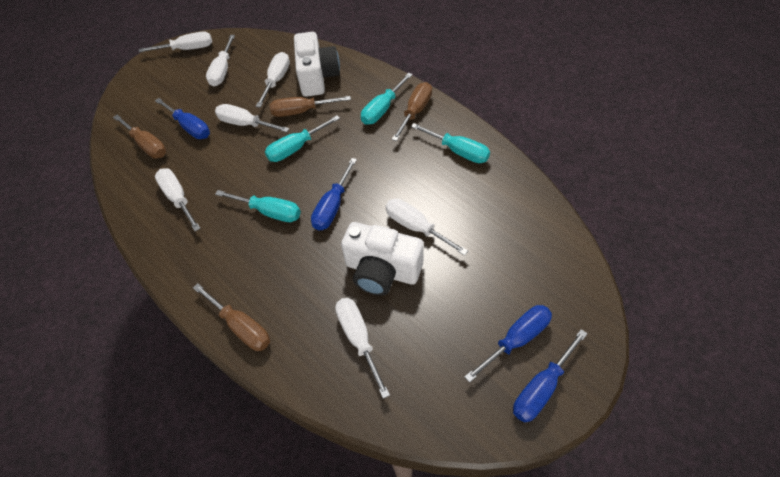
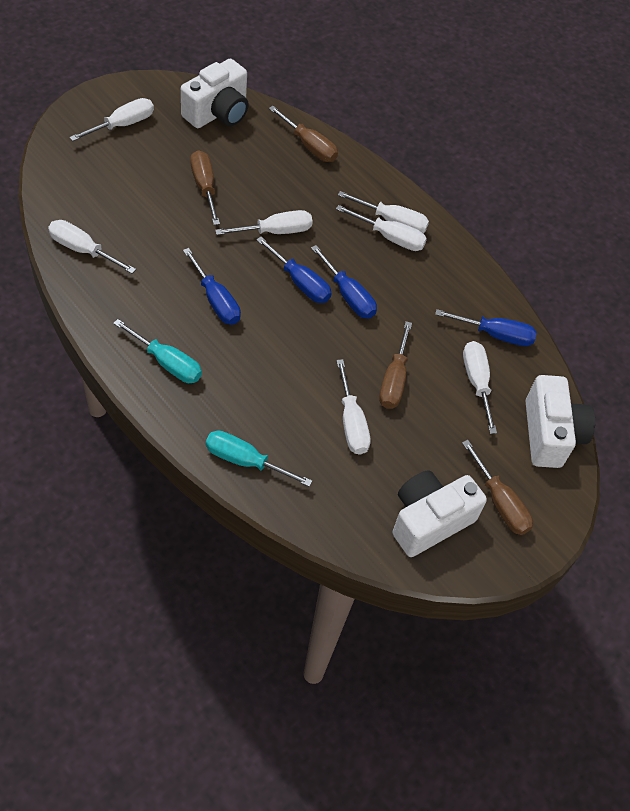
turquoise screwdriver: 4 -> 2
white camera: 2 -> 3

